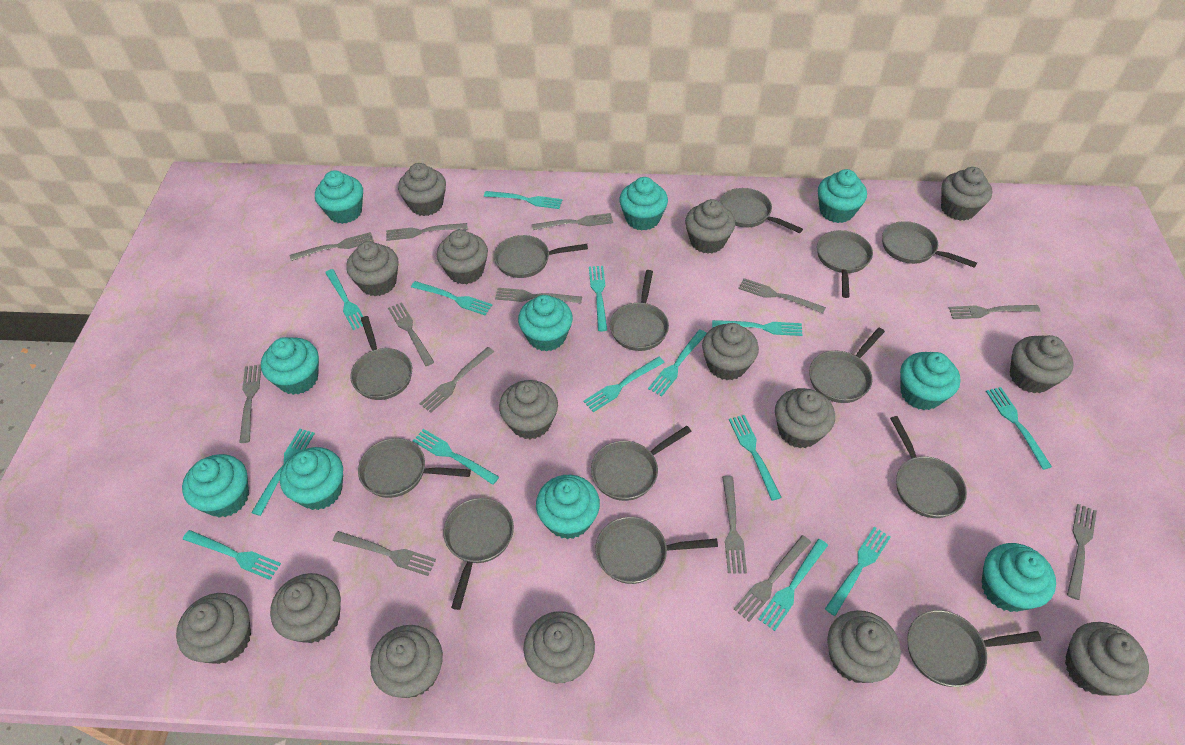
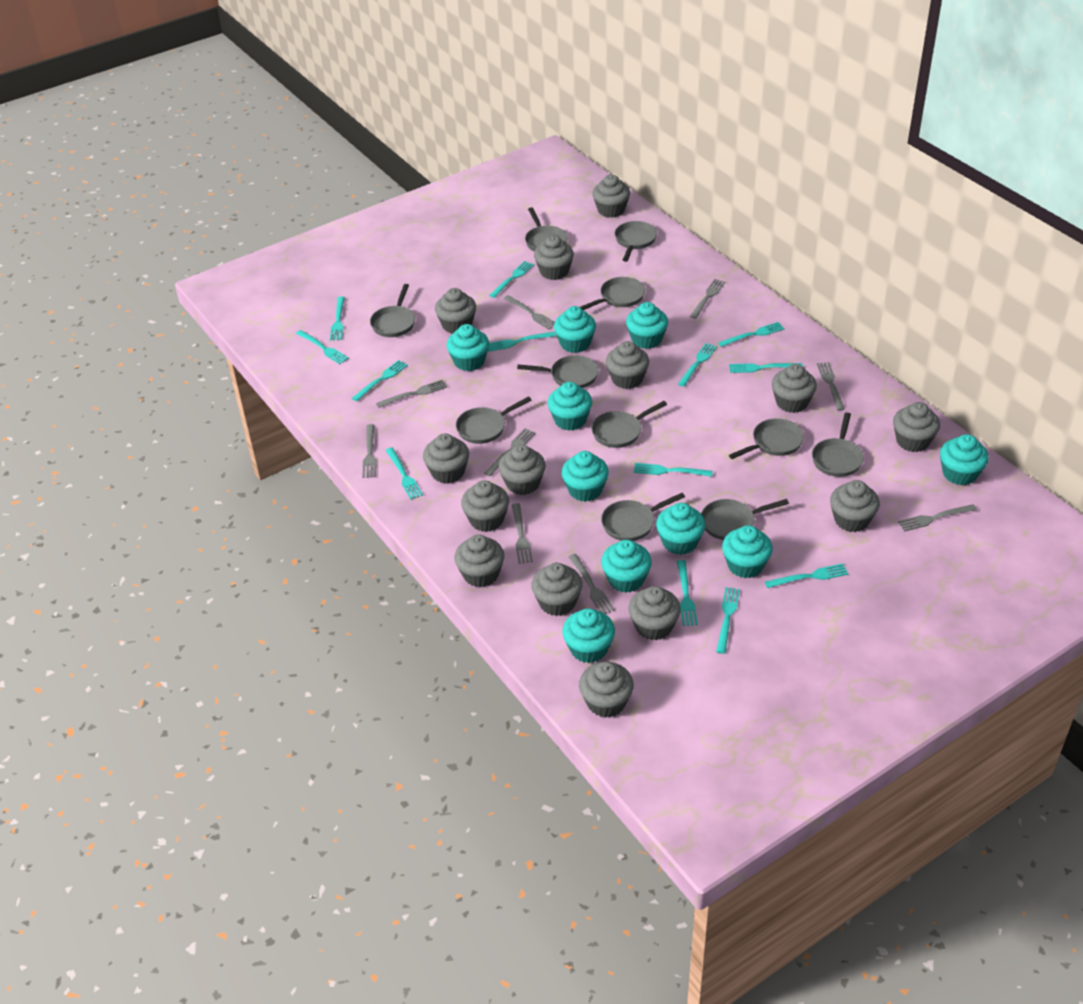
grey cupcake: 15 -> 14
grey fork: 13 -> 9
grey pan: 13 -> 11
turquoise fork: 14 -> 13

